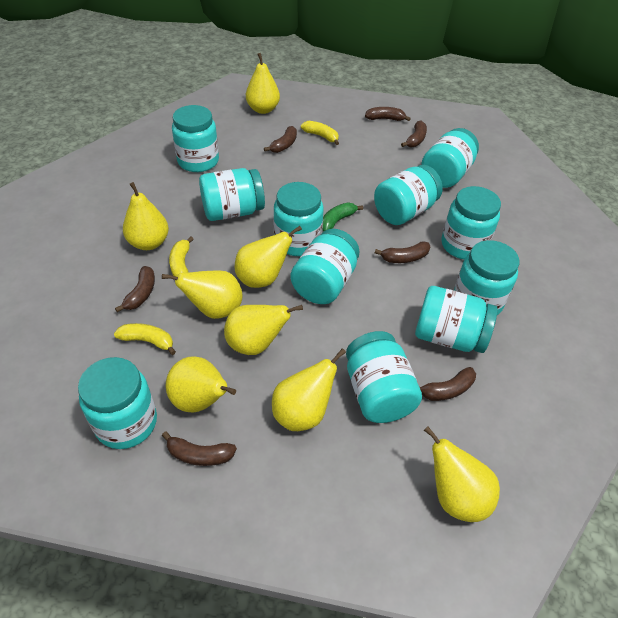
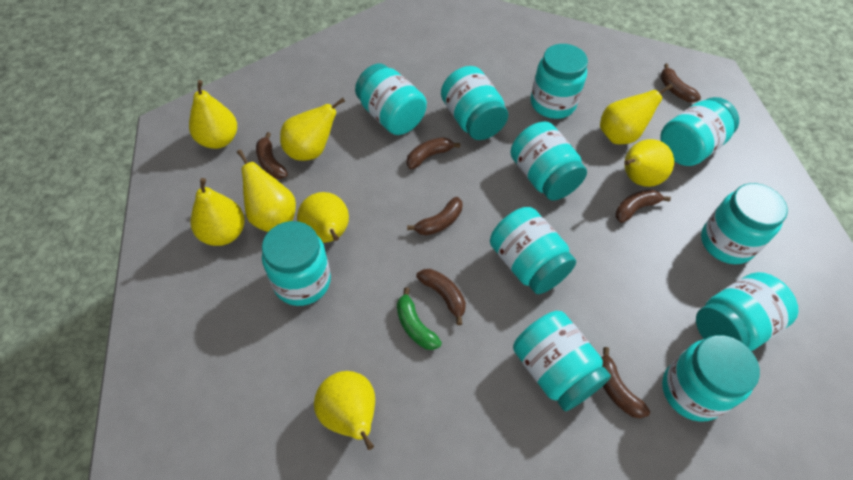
yellow banana: 3 -> 0

